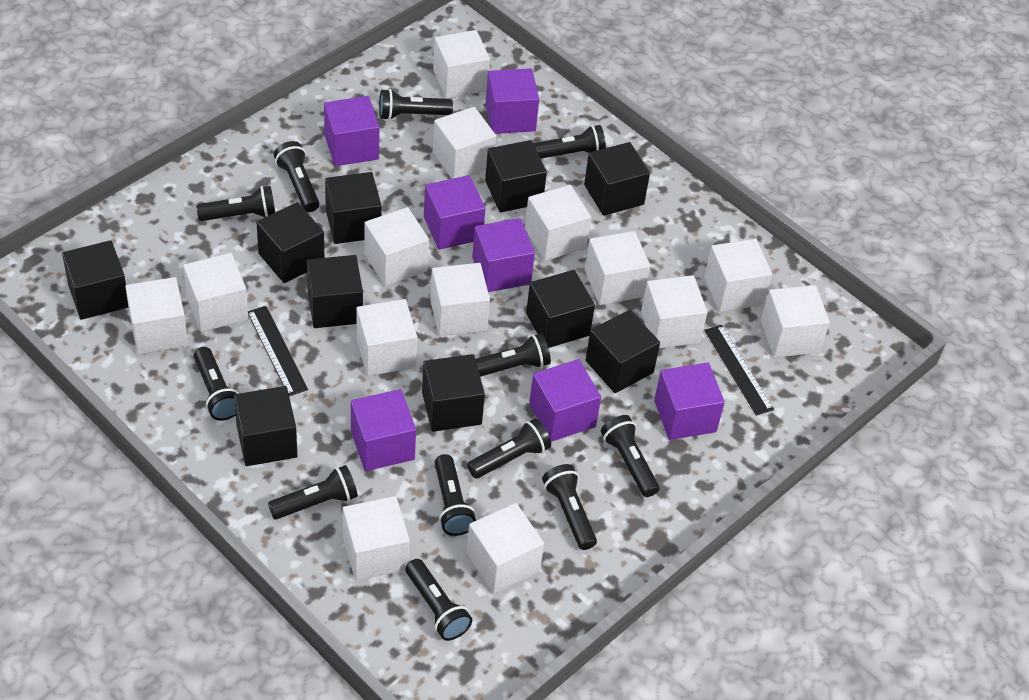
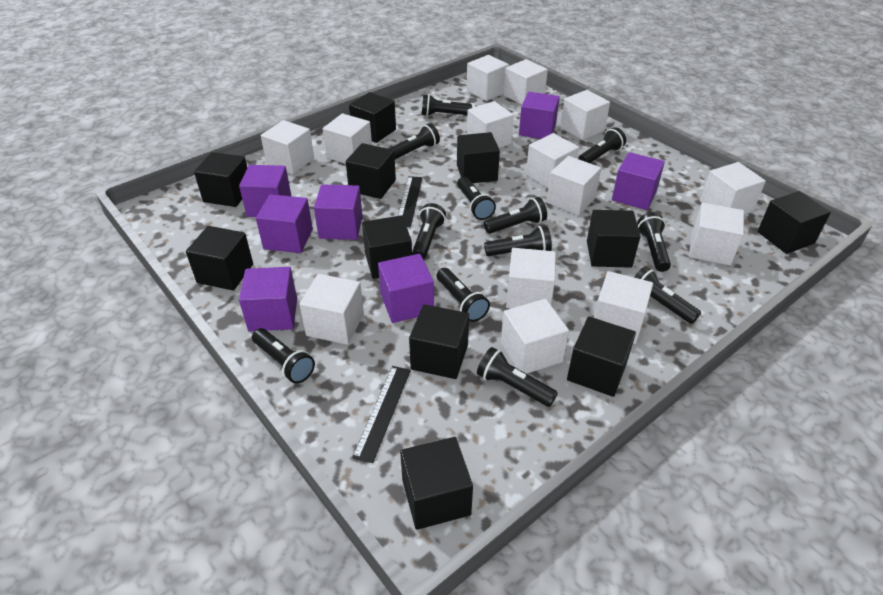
black cube: 10 -> 11

